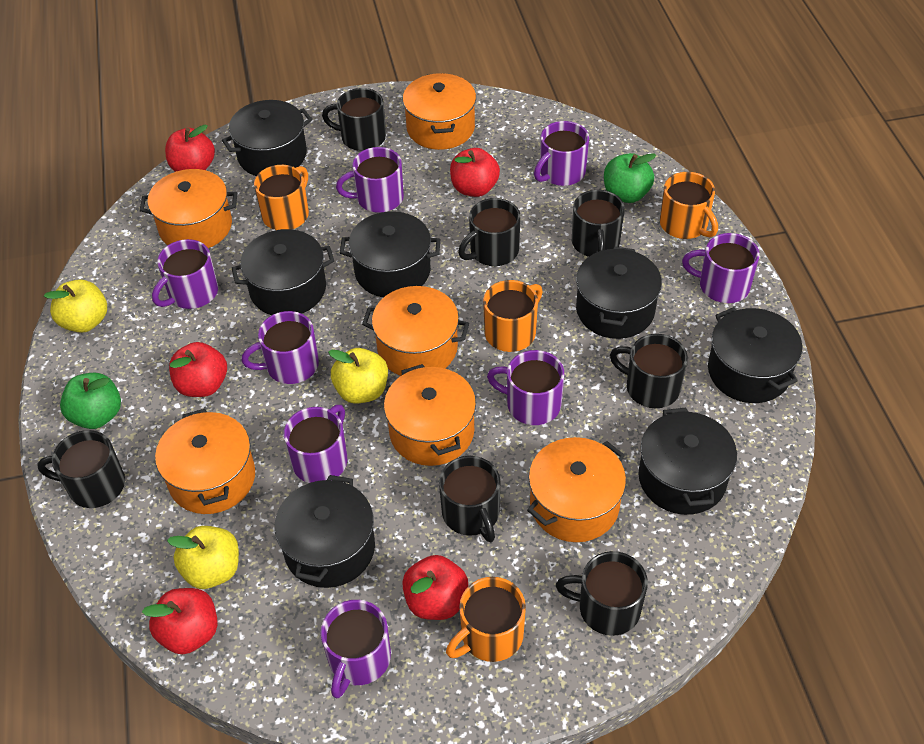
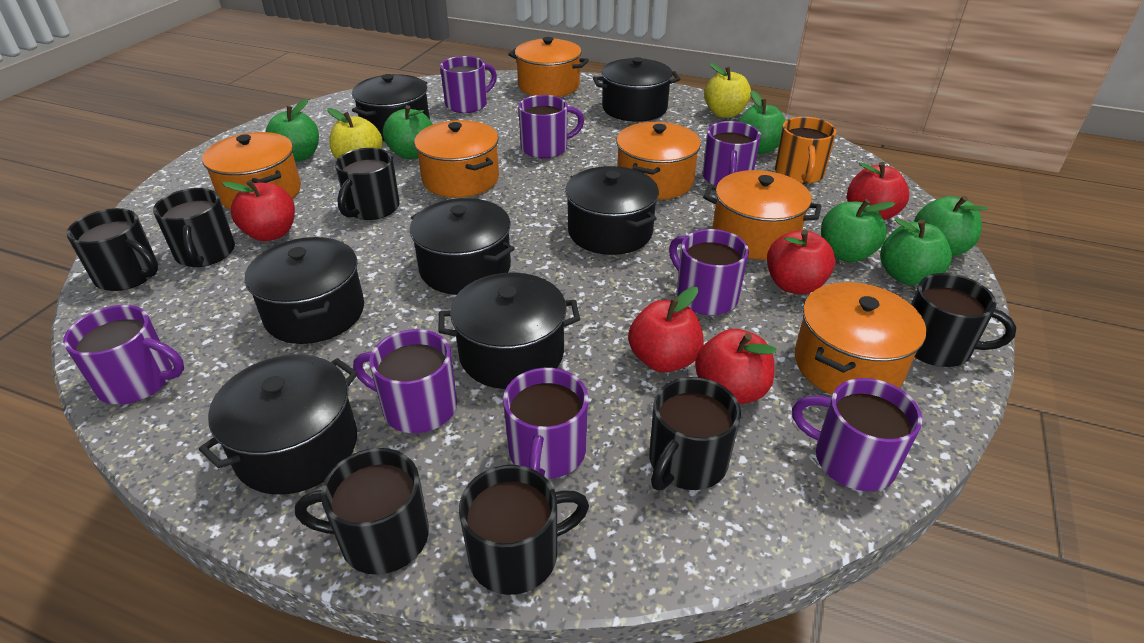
green apple: 2 -> 6
orange mug: 4 -> 1
yellow apple: 3 -> 2

